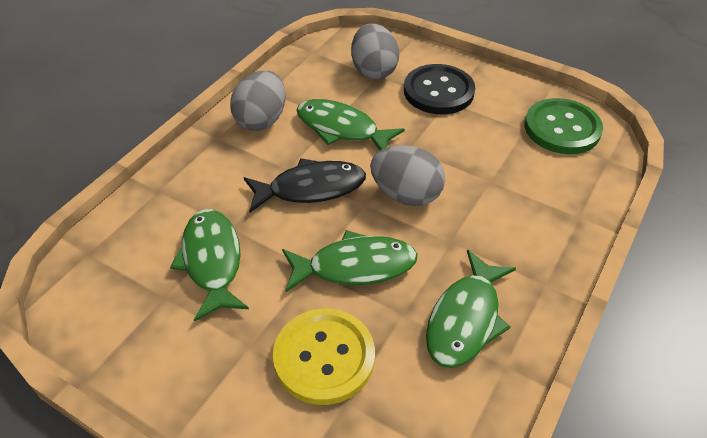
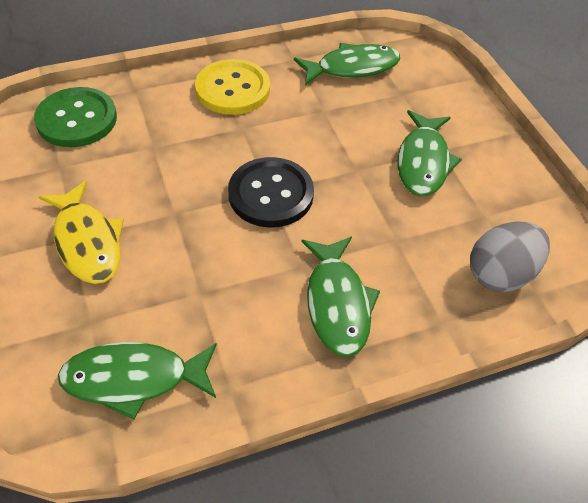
black fish: 1 -> 0
grey egg: 3 -> 1
yellow fish: 0 -> 1

